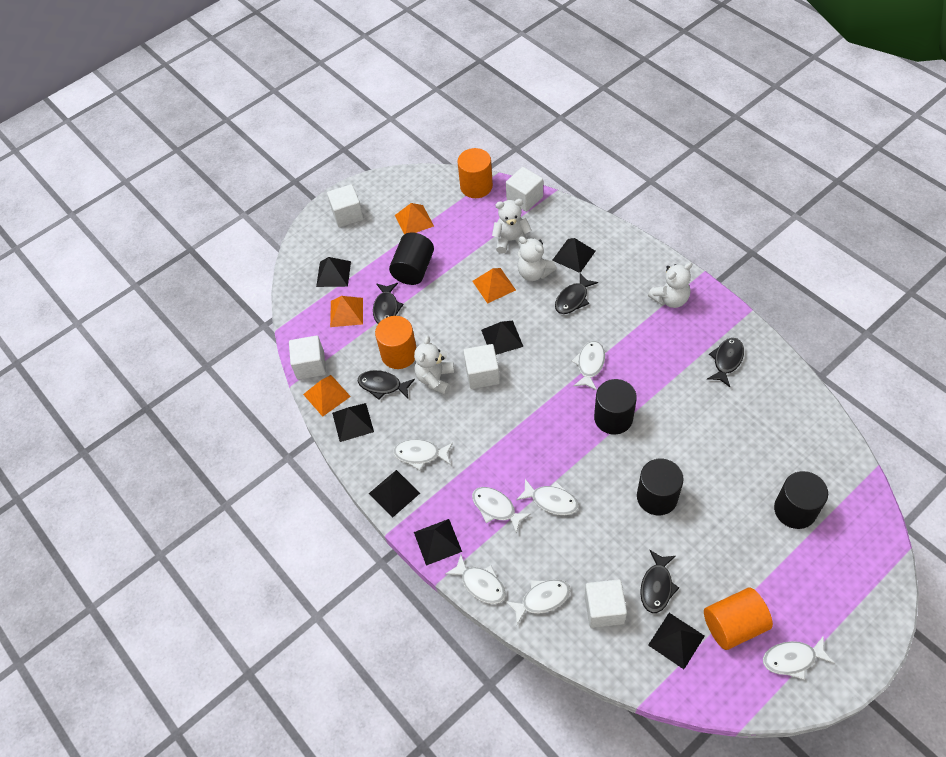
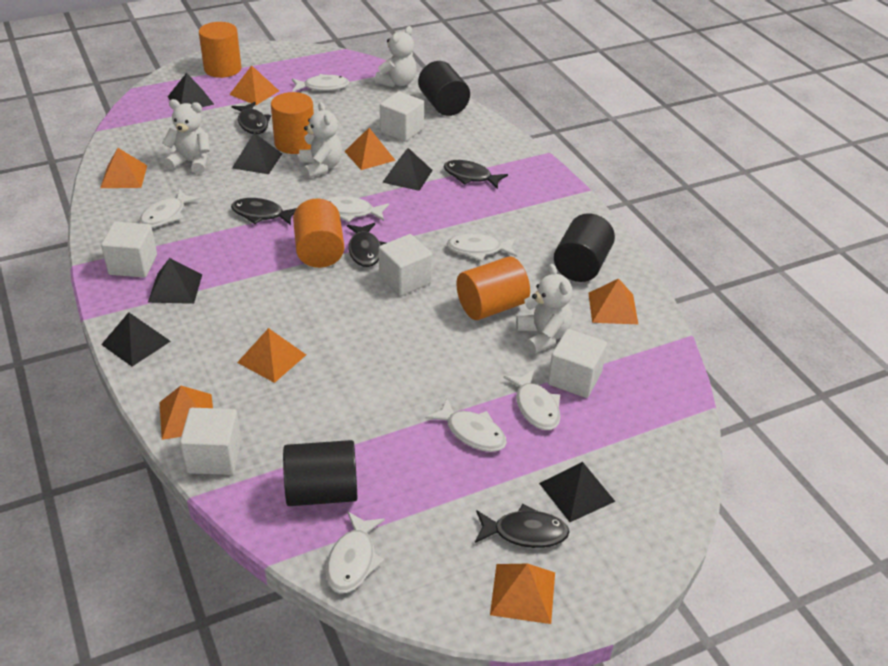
black cylinder: 4 -> 3
black pyramid: 7 -> 6
orange cylinder: 3 -> 4
orange pyramid: 4 -> 7

